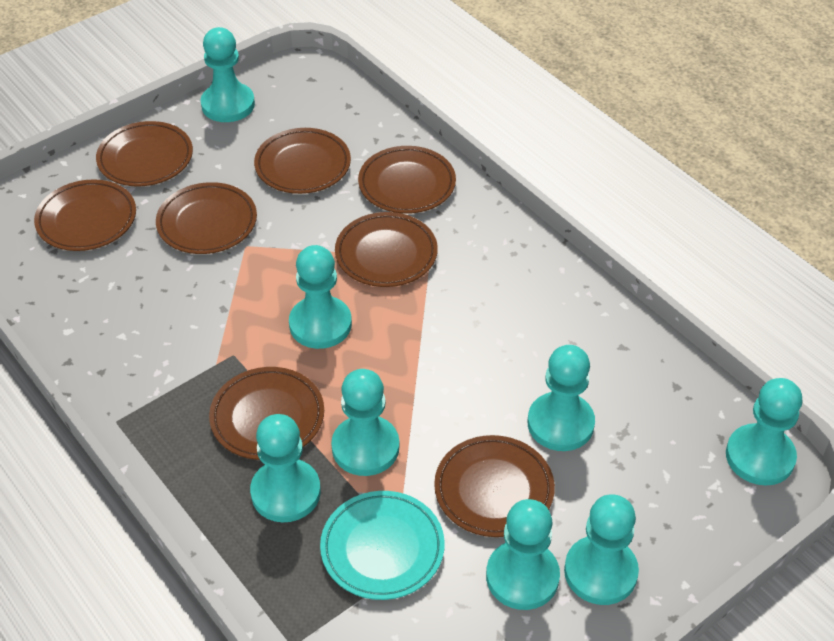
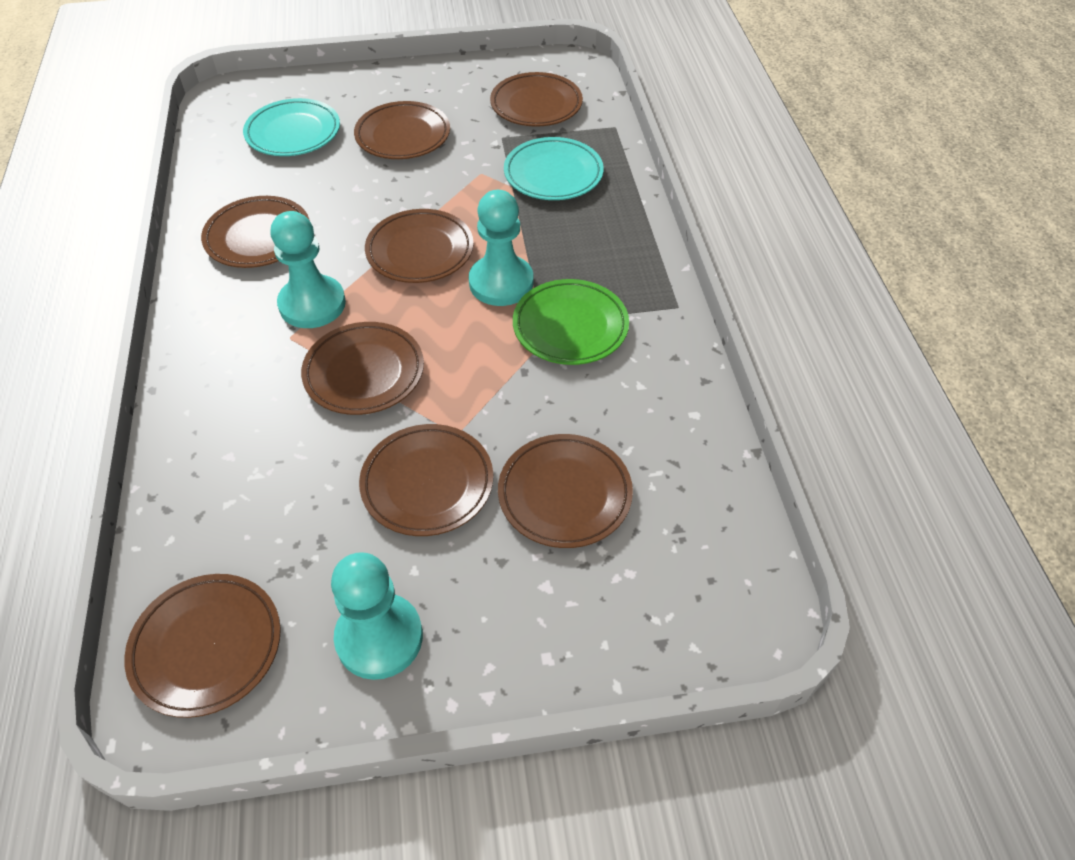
green plate: 0 -> 1
turquoise pawn: 8 -> 3
turquoise plate: 1 -> 2

